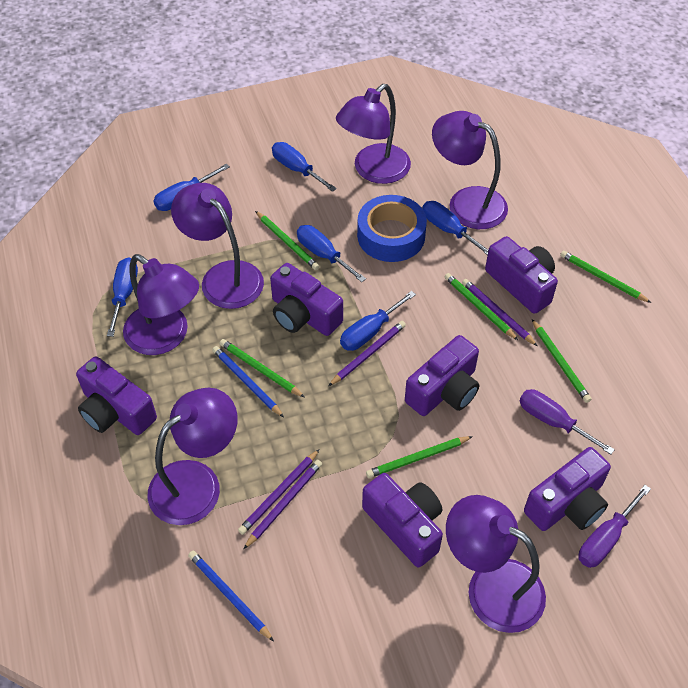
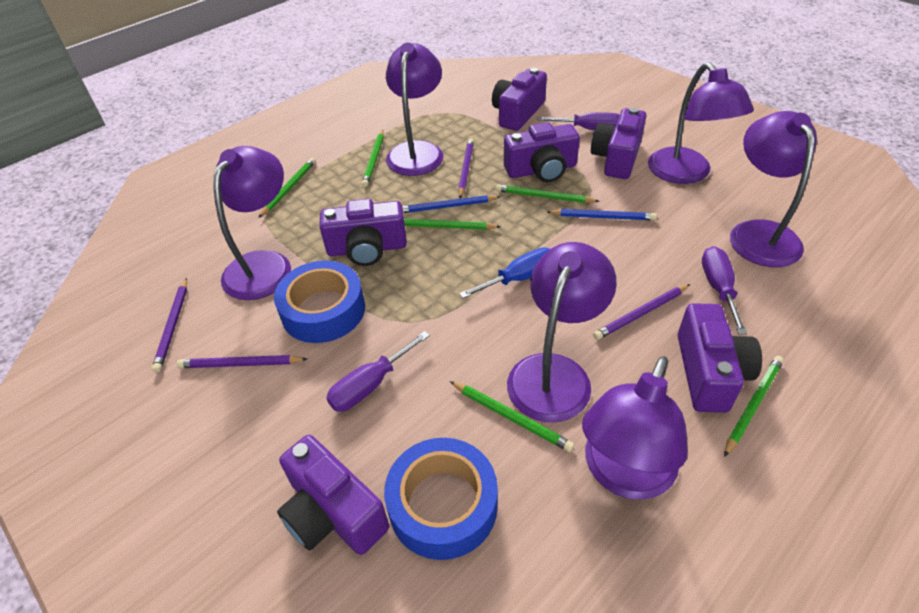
blue screwdriver: 6 -> 1
blue tape: 1 -> 2
purple screwdriver: 2 -> 3

